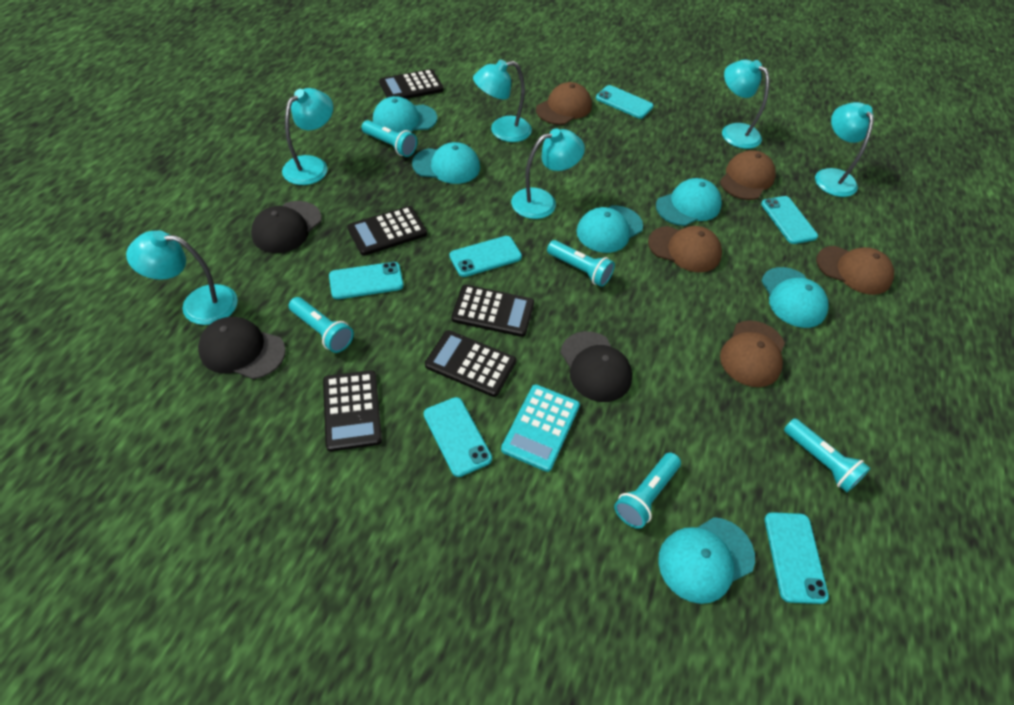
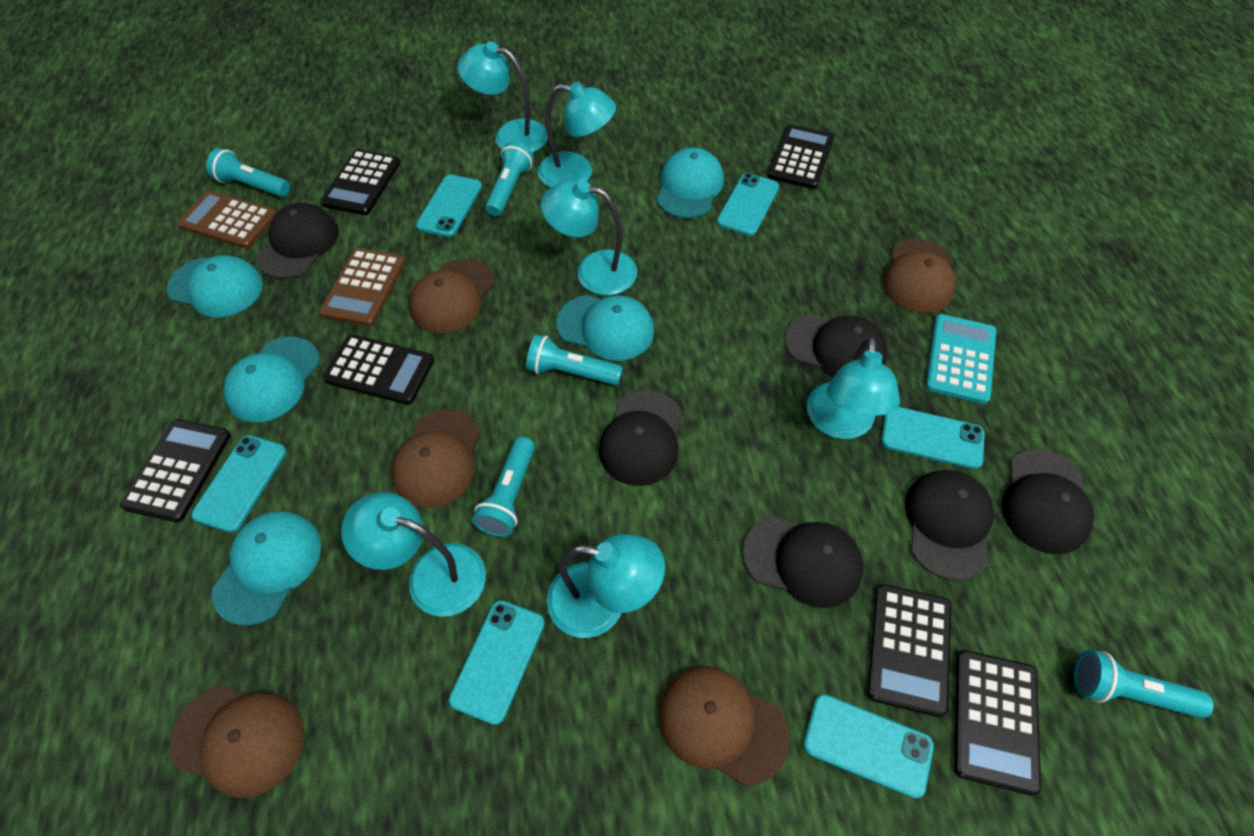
black calculator: 5 -> 6
black cap: 3 -> 6
brown calculator: 0 -> 2
turquoise cap: 6 -> 5

